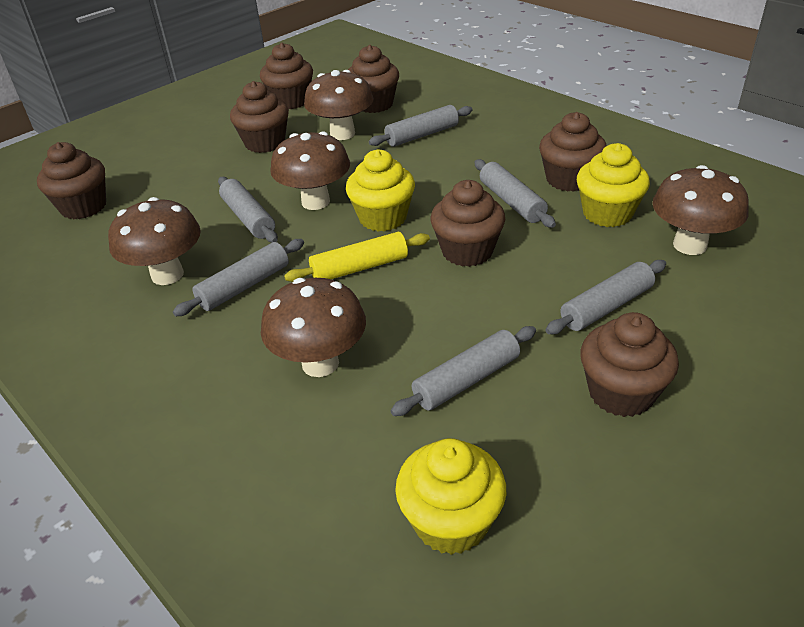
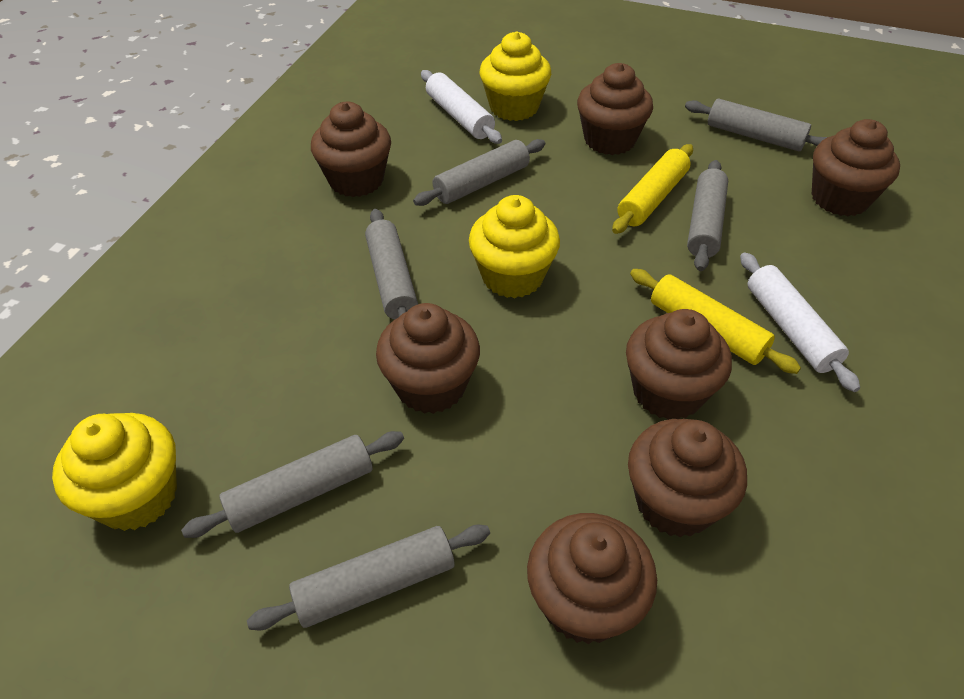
brown mushroom: 5 -> 0
white rolling pin: 0 -> 2
yellow rolling pin: 1 -> 2

